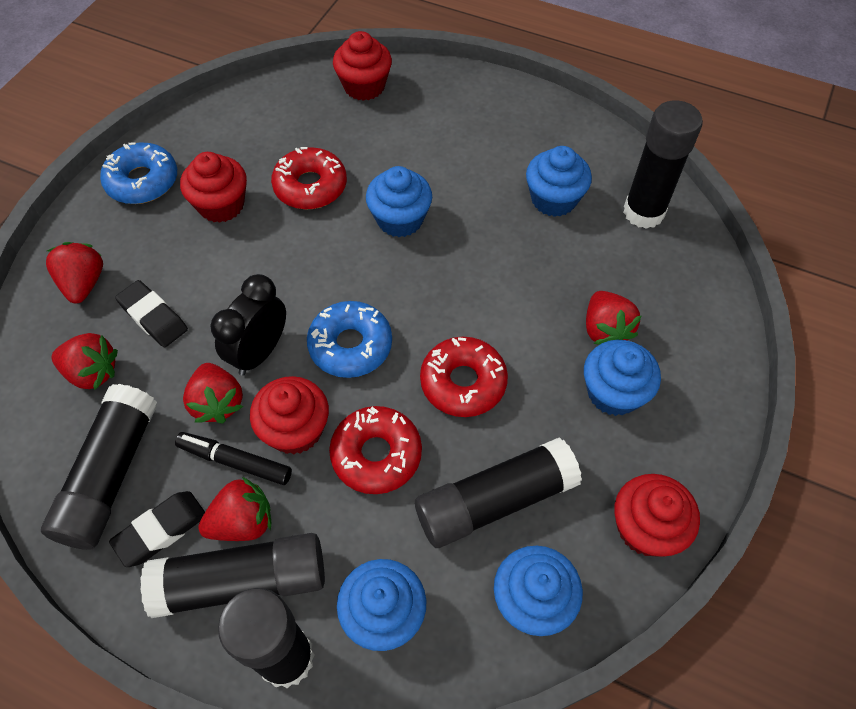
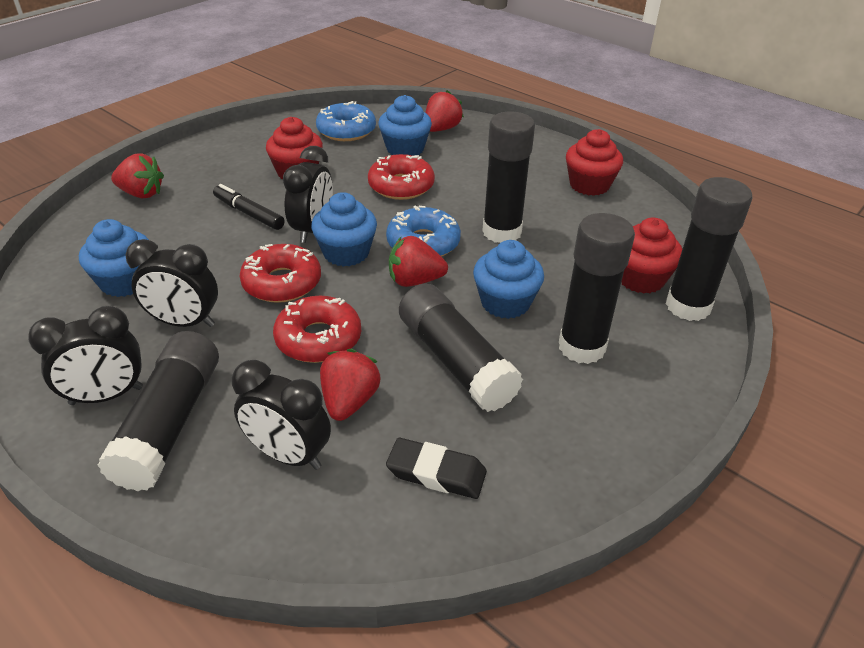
black clock: 1 -> 4
black eraser: 2 -> 1
blue cupcake: 5 -> 4
red cupcake: 4 -> 3
red strawberry: 5 -> 4

